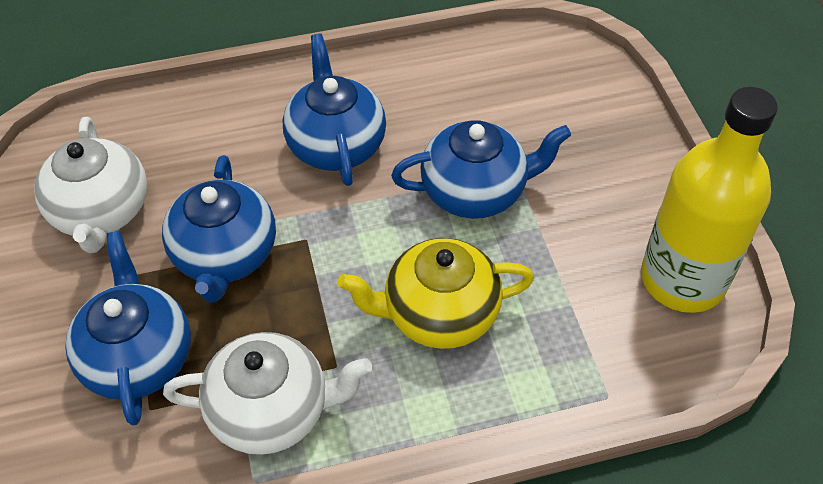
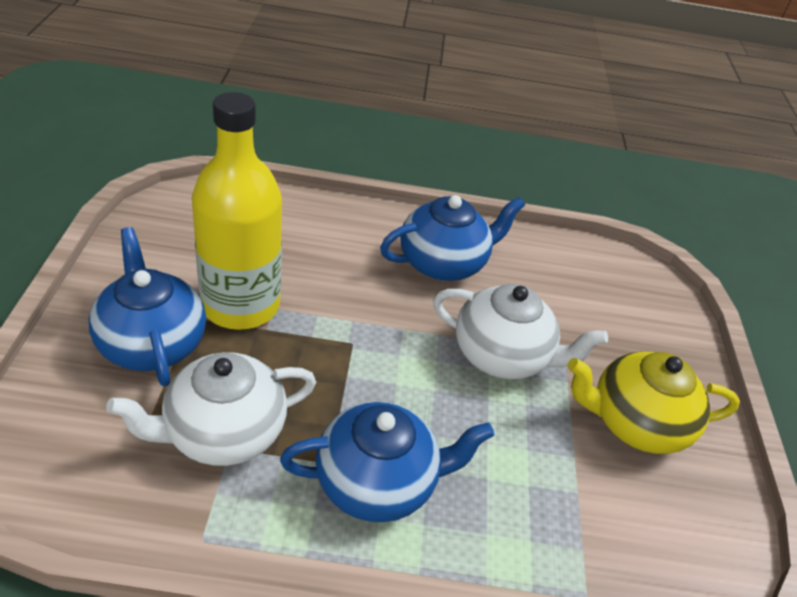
blue teapot: 4 -> 3

